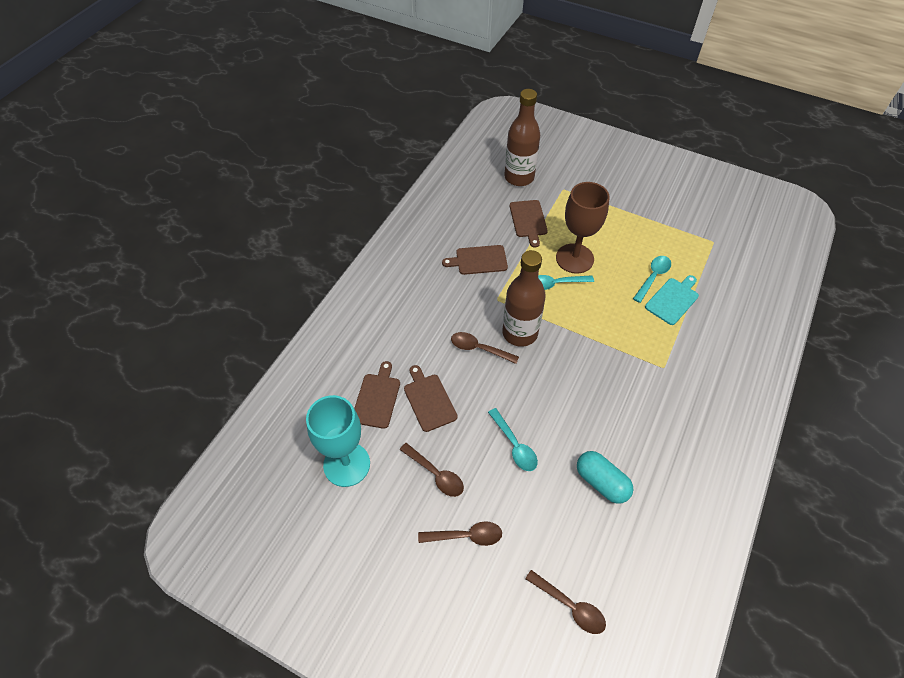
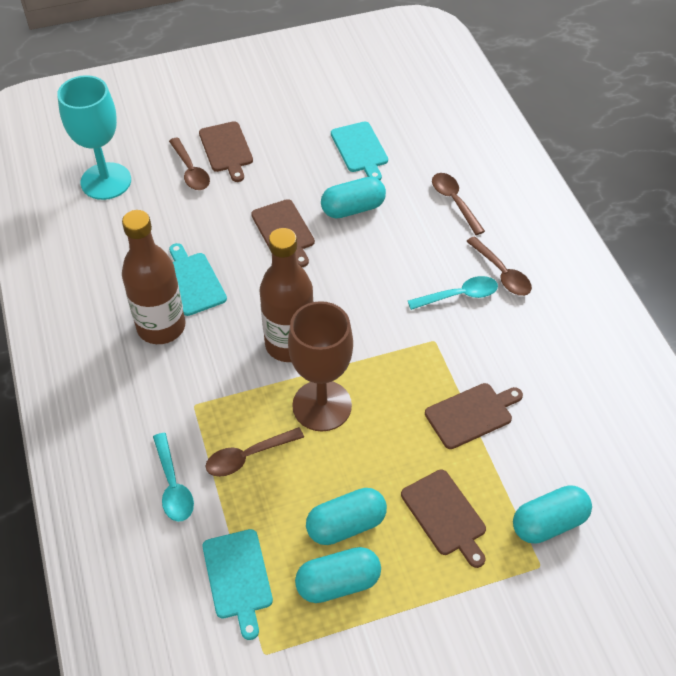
turquoise capsule: 1 -> 4
turquoise cutting board: 1 -> 3
turquoise spoon: 3 -> 2

